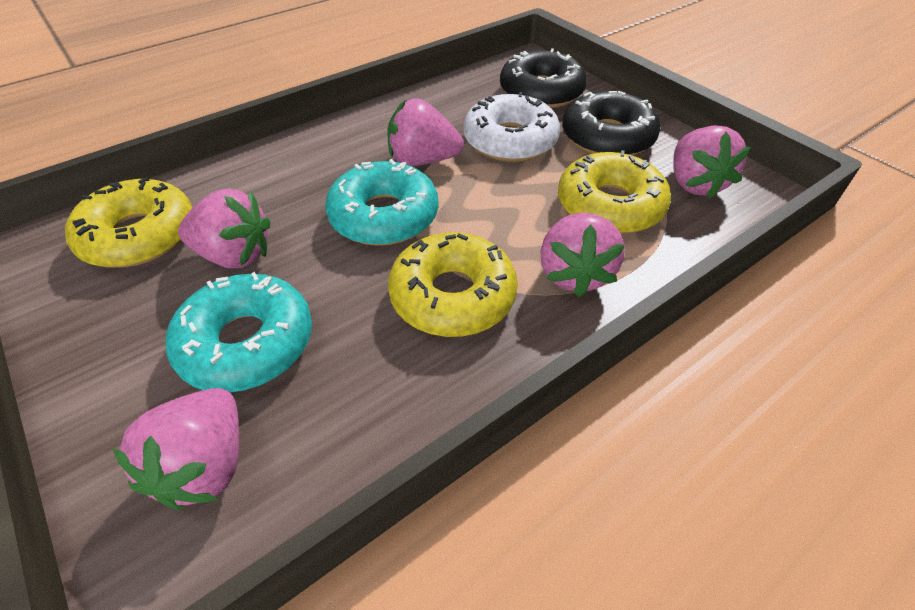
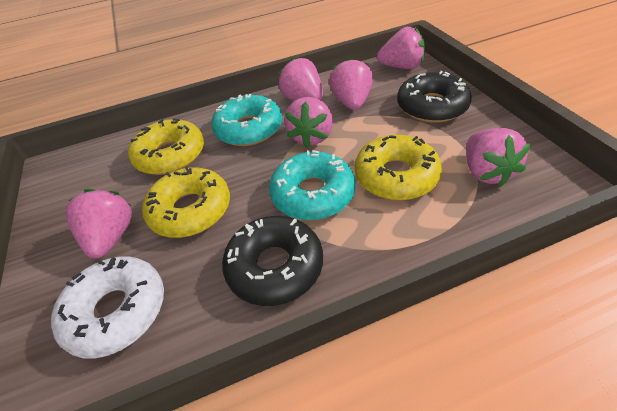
pink strawberry: 5 -> 6

